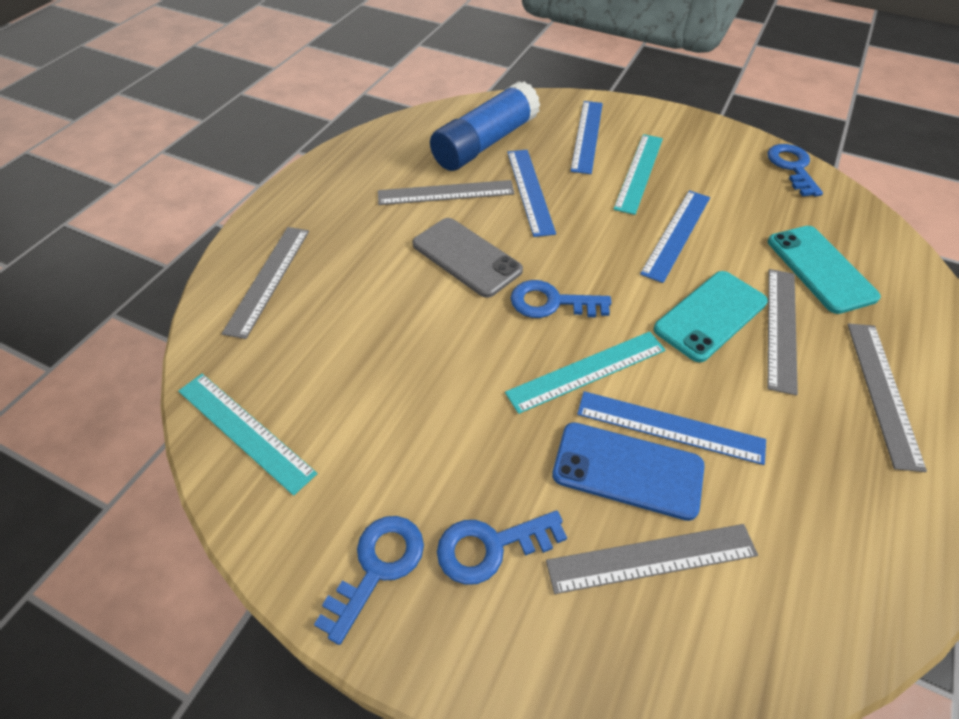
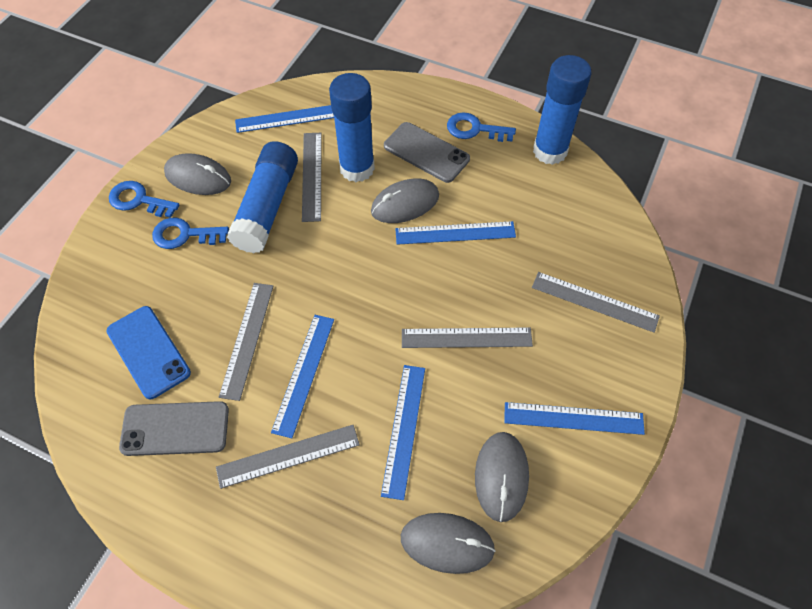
blue glue stick: 1 -> 3
blue key: 4 -> 3
blue ruler: 4 -> 5
grey mouse: 0 -> 4
grey phone: 1 -> 2
turquoise phone: 2 -> 0
turquoise ruler: 3 -> 0

